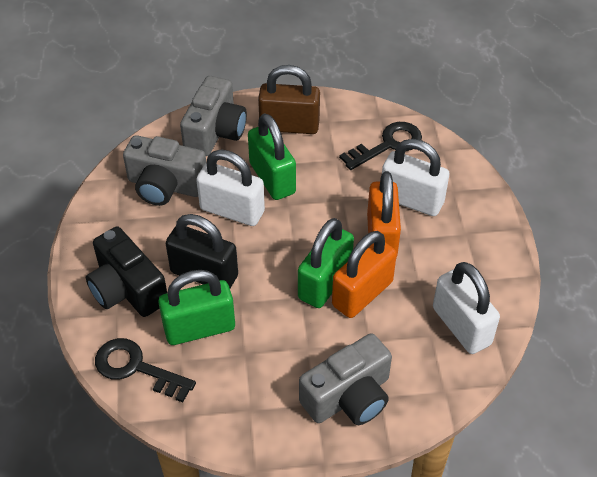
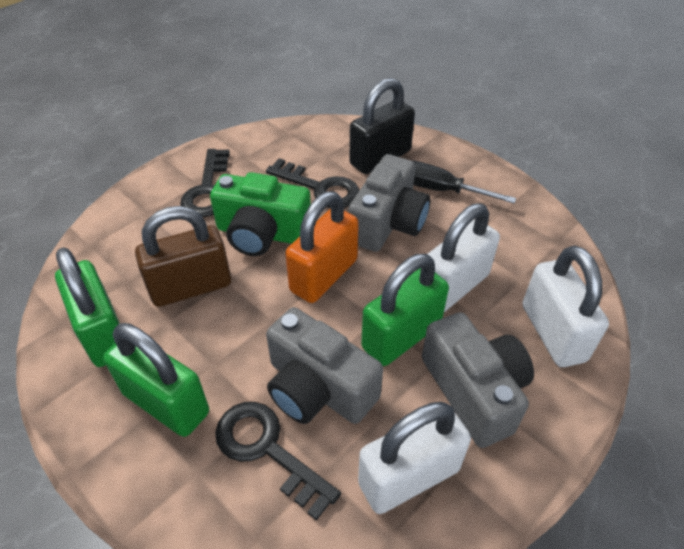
black camera: 1 -> 0
black key: 2 -> 3
black screwdriver: 0 -> 1
green camera: 0 -> 1
orange padlock: 2 -> 1

